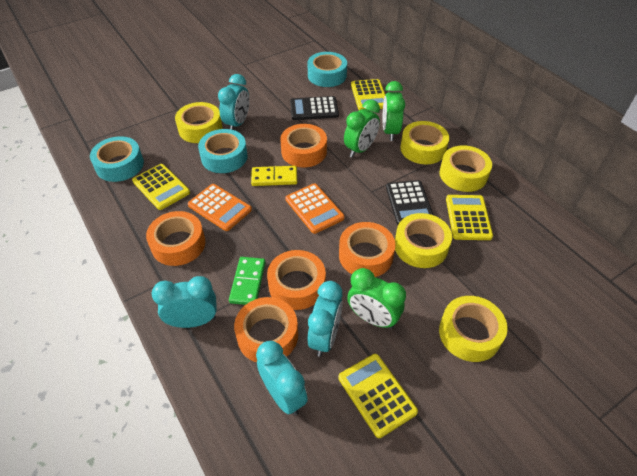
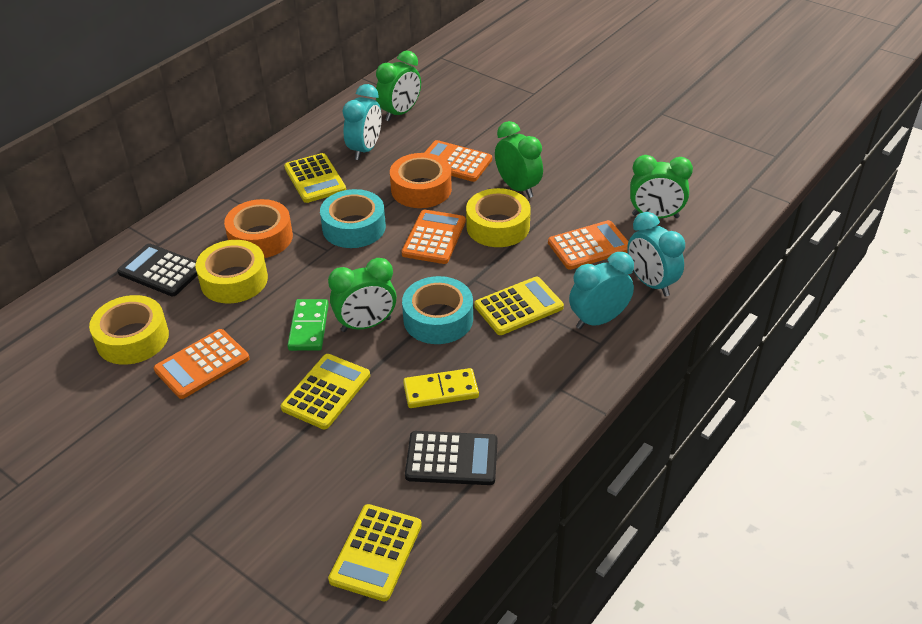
green clock: 3 -> 4
orange calculator: 2 -> 4
orange tape: 5 -> 2
turquoise clock: 4 -> 3
turquoise tape: 3 -> 2
yellow tape: 5 -> 3

